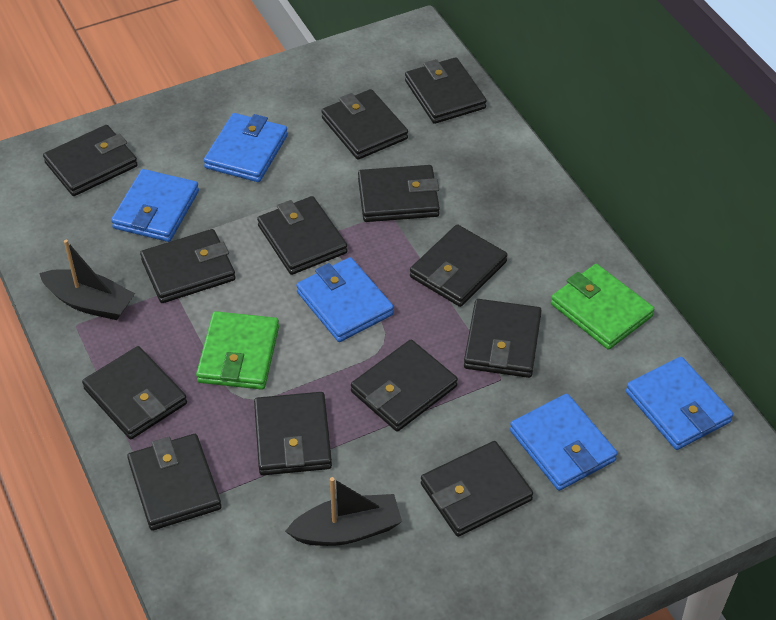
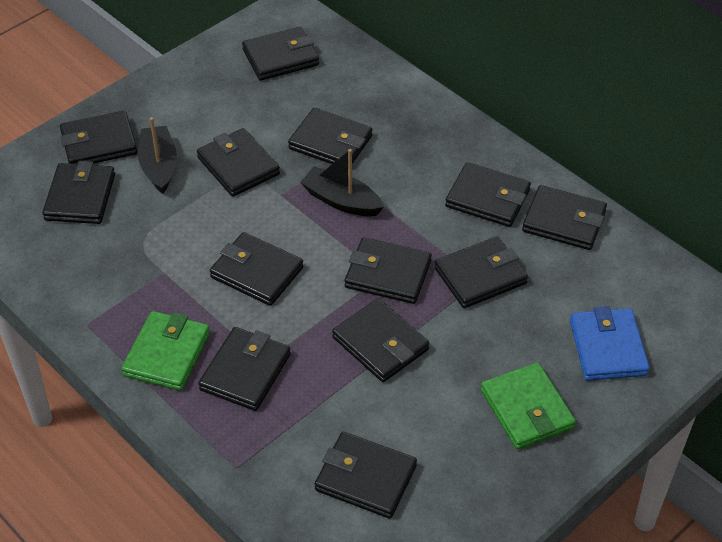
blue wallet: 5 -> 1

